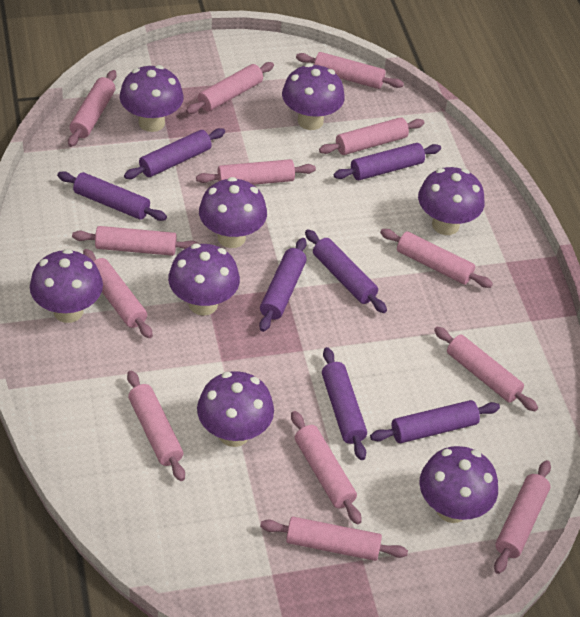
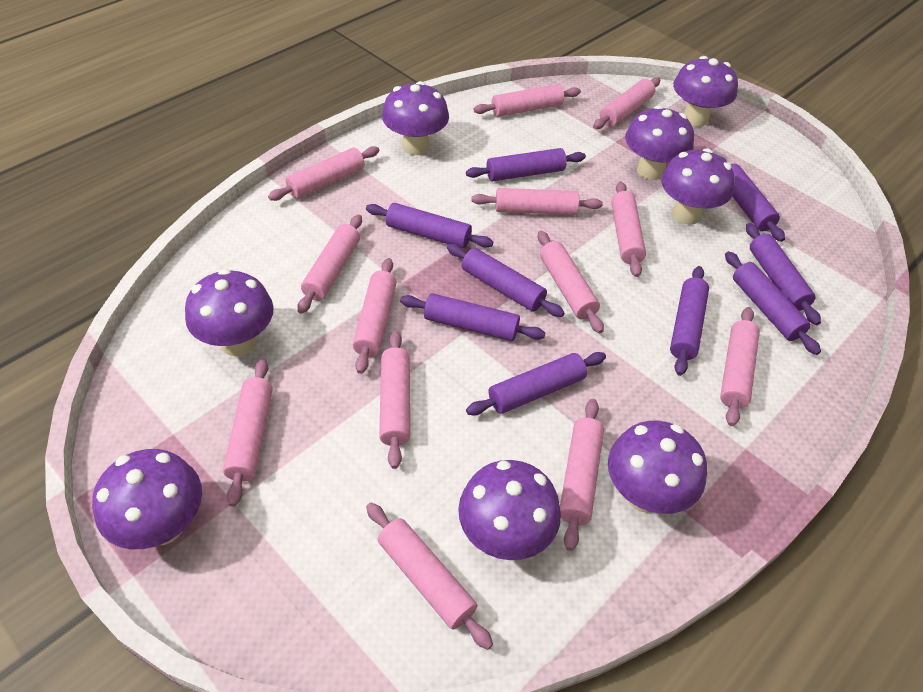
purple rolling pin: 7 -> 9

